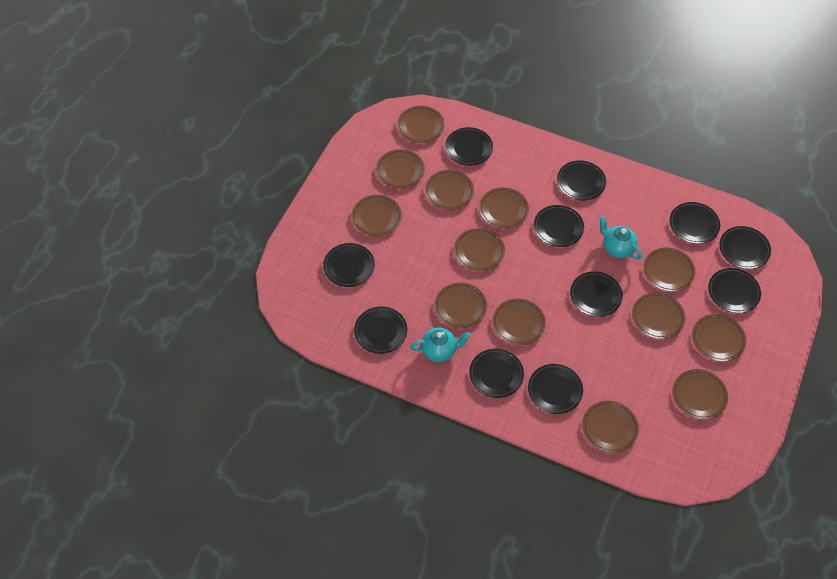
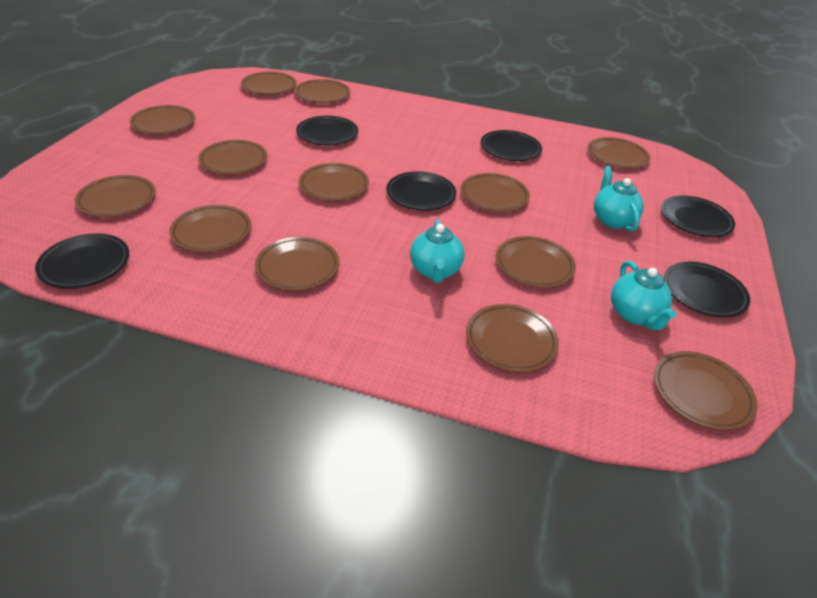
black plate: 11 -> 6
turquoise teapot: 2 -> 3

